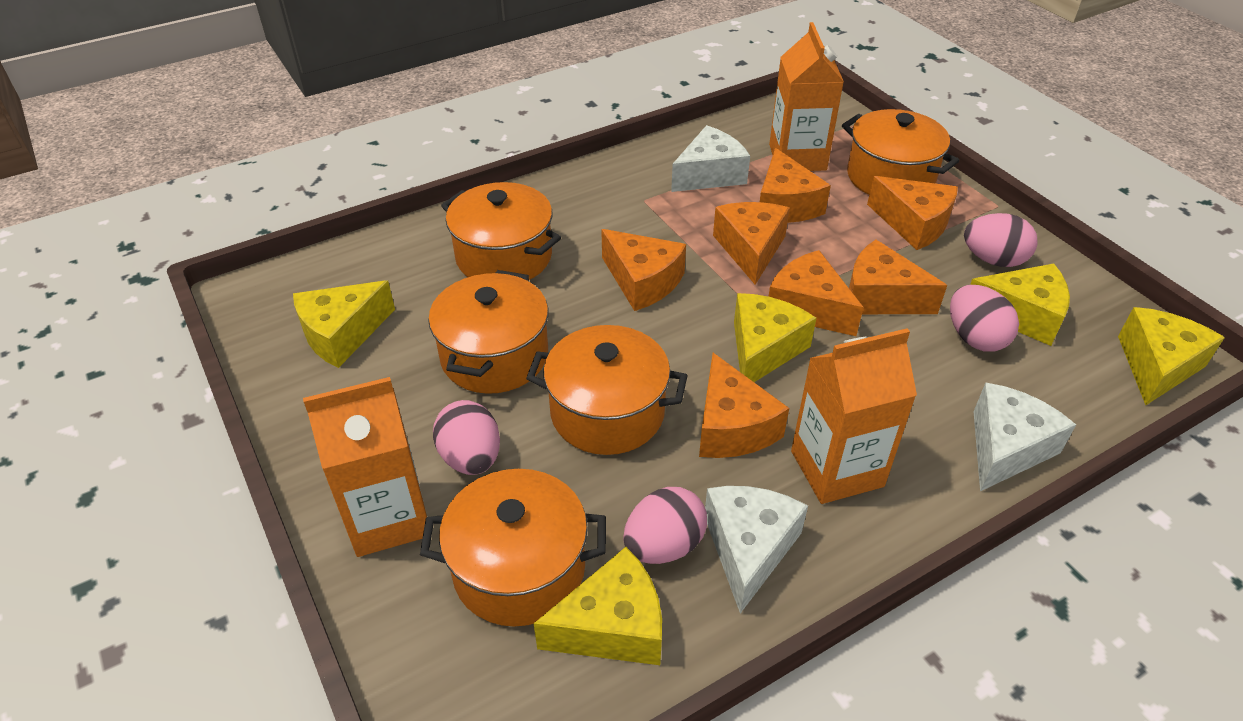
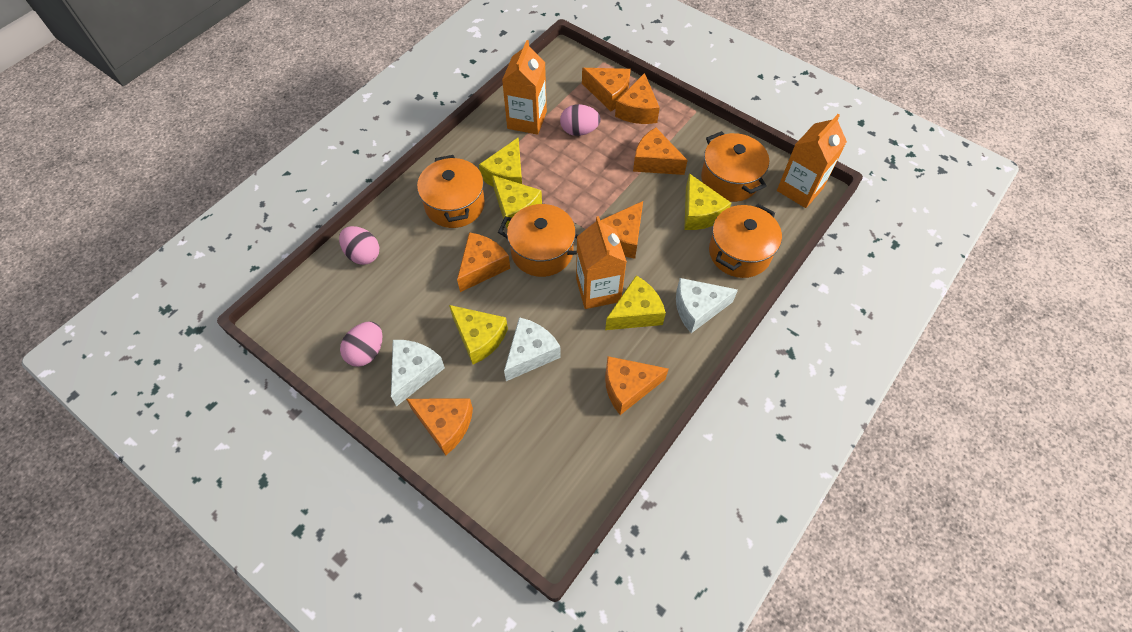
orange pot: 5 -> 4
pink egg: 4 -> 3

